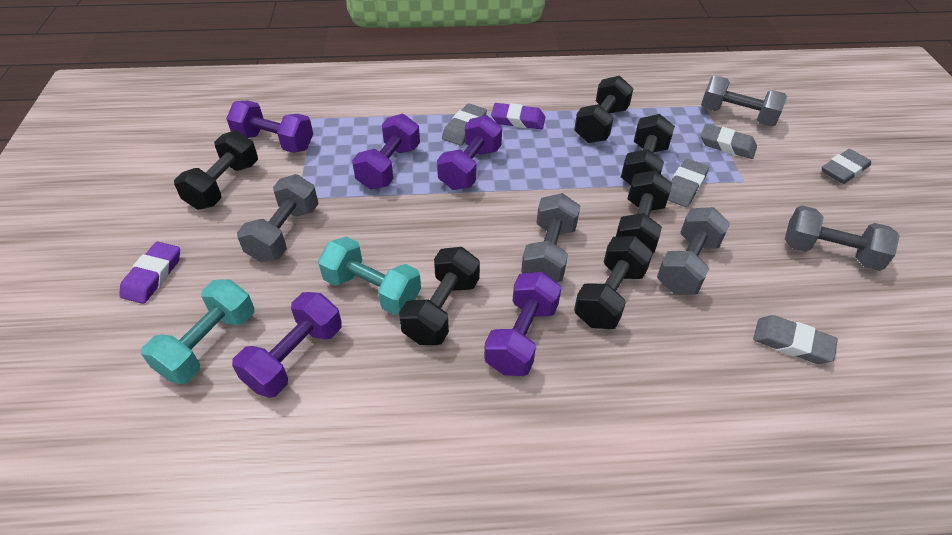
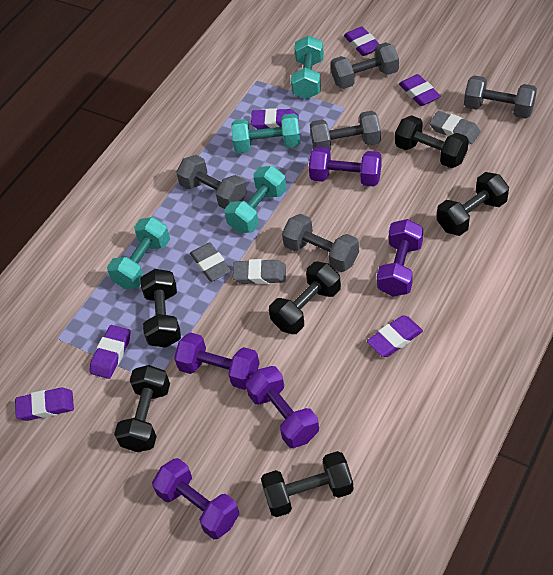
grey eraser: 5 -> 3
purple eraser: 2 -> 6
turquoise dumbbell: 2 -> 4

